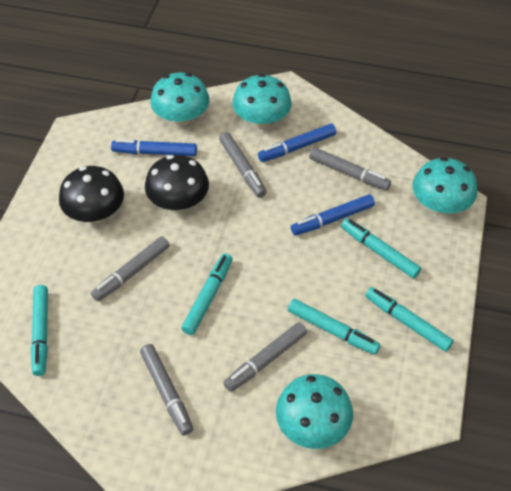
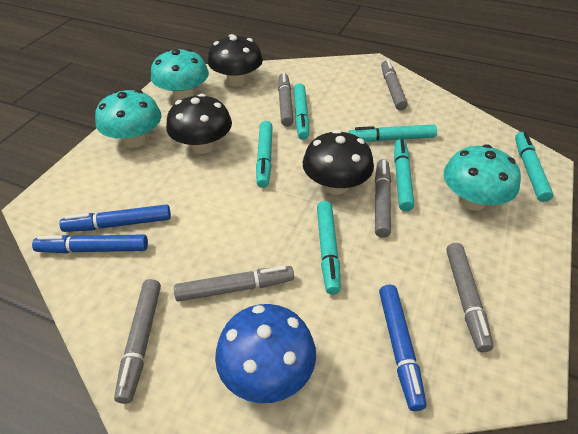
black mushroom: 2 -> 3
blue mushroom: 0 -> 1
grey marker: 5 -> 6
turquoise marker: 5 -> 6
turquoise mushroom: 4 -> 3

